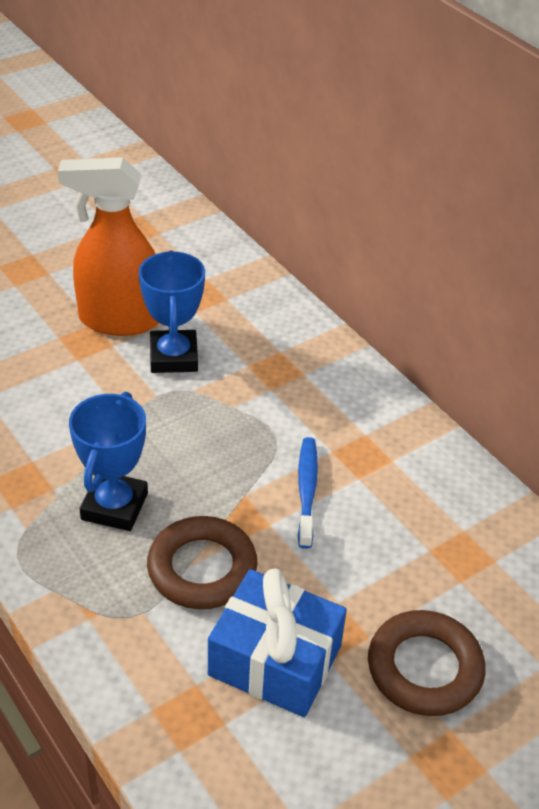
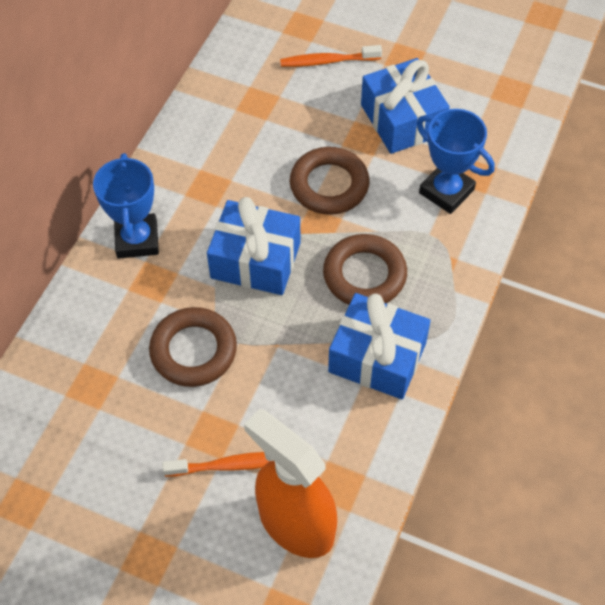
blue gift: 1 -> 3
blue toothbrush: 1 -> 0
brown ring: 2 -> 3
orange toothbrush: 0 -> 2

